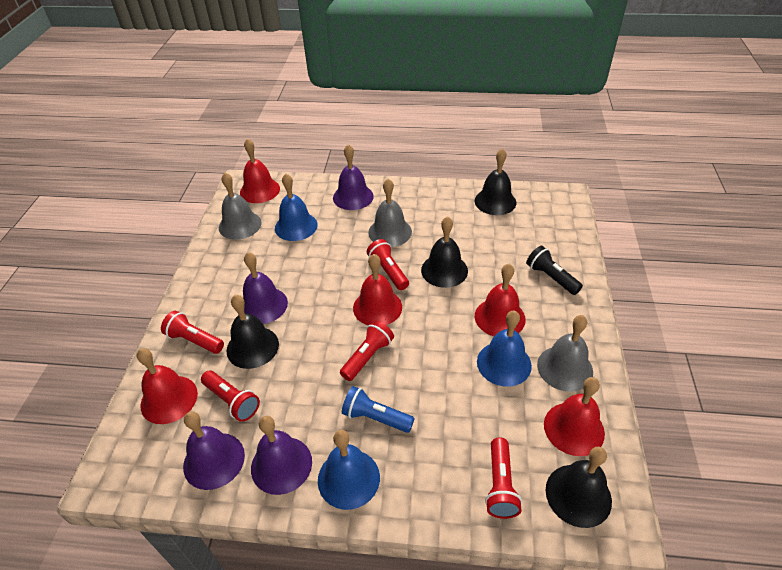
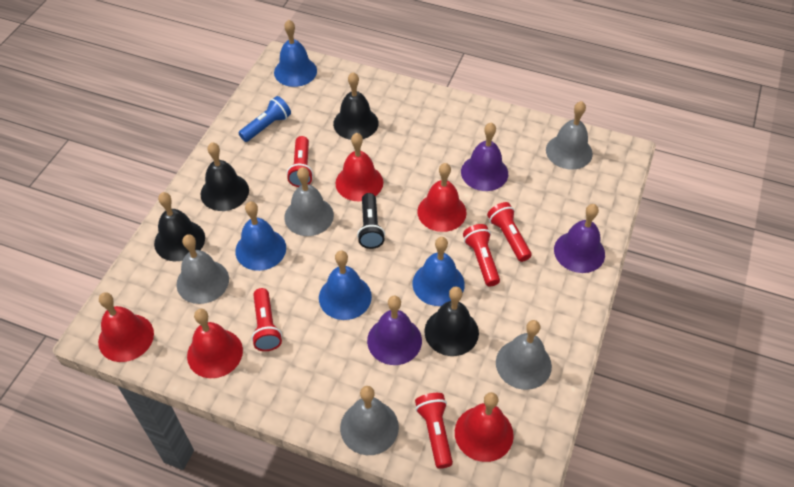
blue bell: 3 -> 4
grey bell: 3 -> 5
purple bell: 4 -> 3

